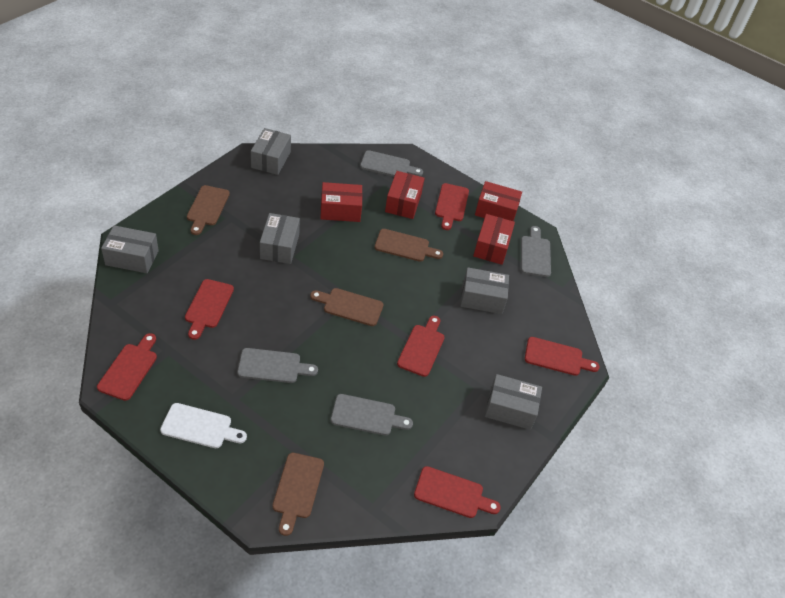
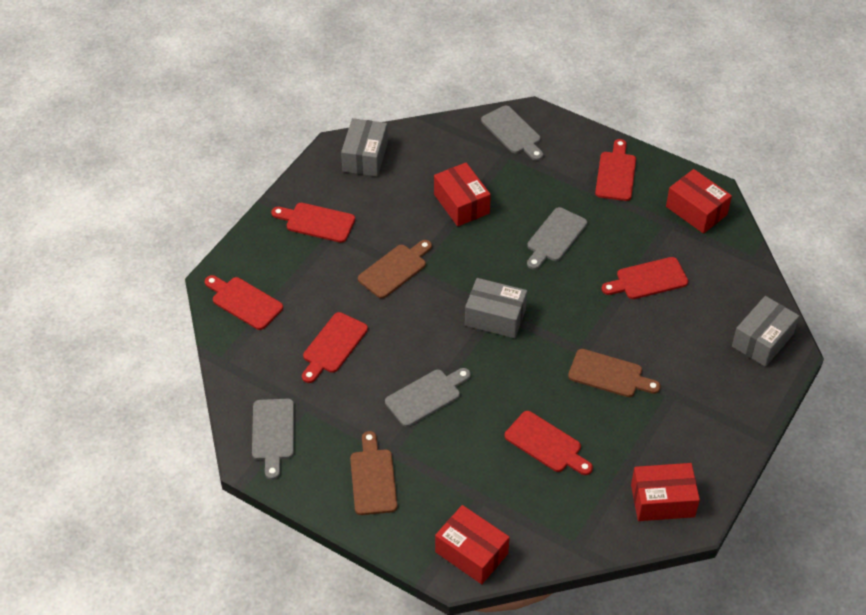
brown cutting board: 4 -> 3
grey box: 5 -> 3
white cutting board: 1 -> 0

